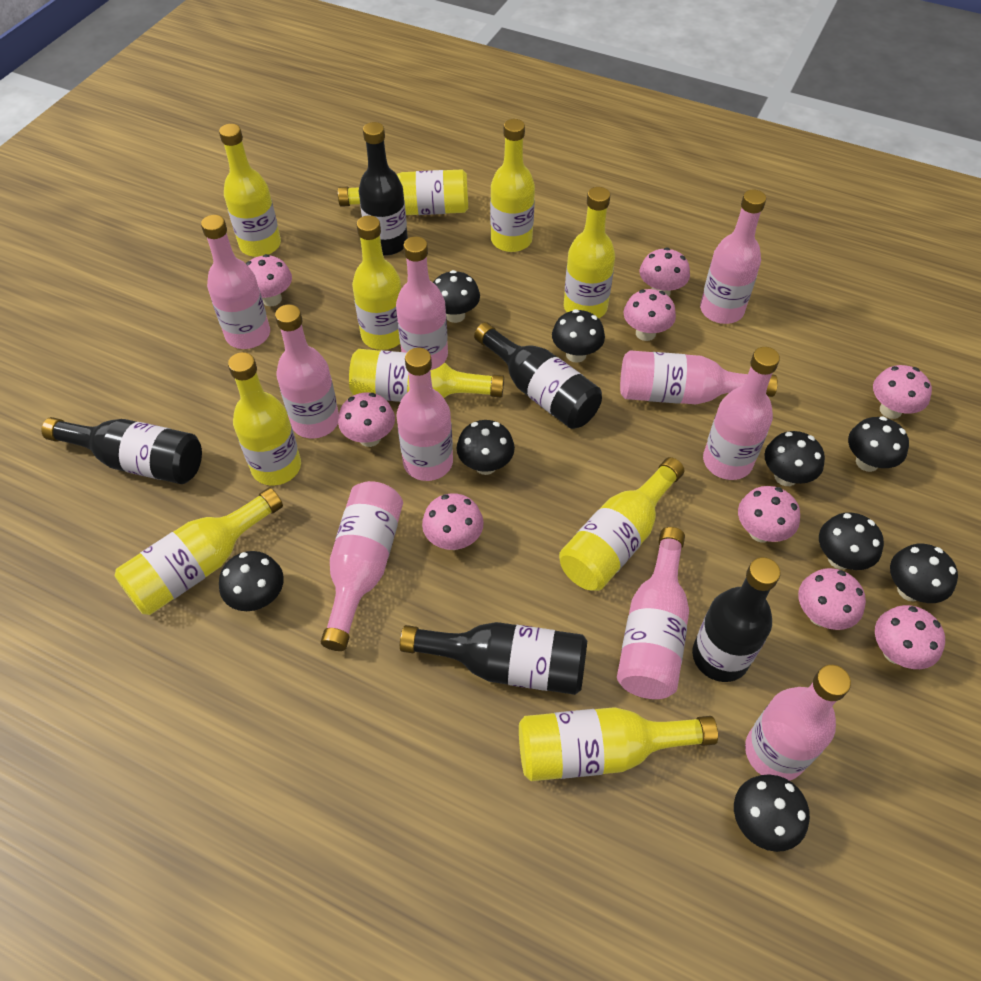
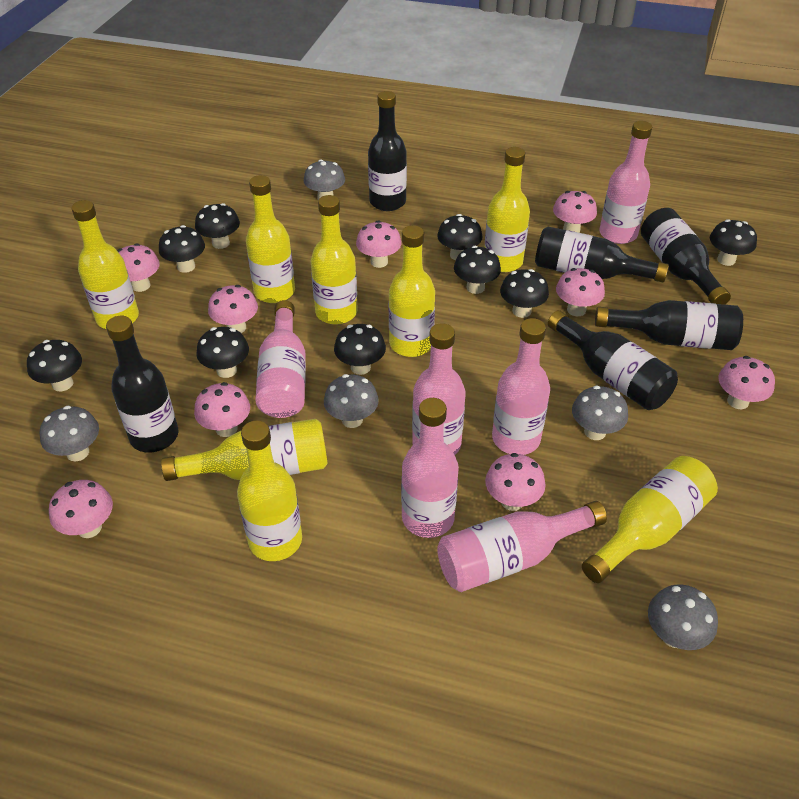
black bottle: 5 -> 6
grey mushroom: 0 -> 5
pink bottle: 10 -> 6
yellow bottle: 10 -> 8

